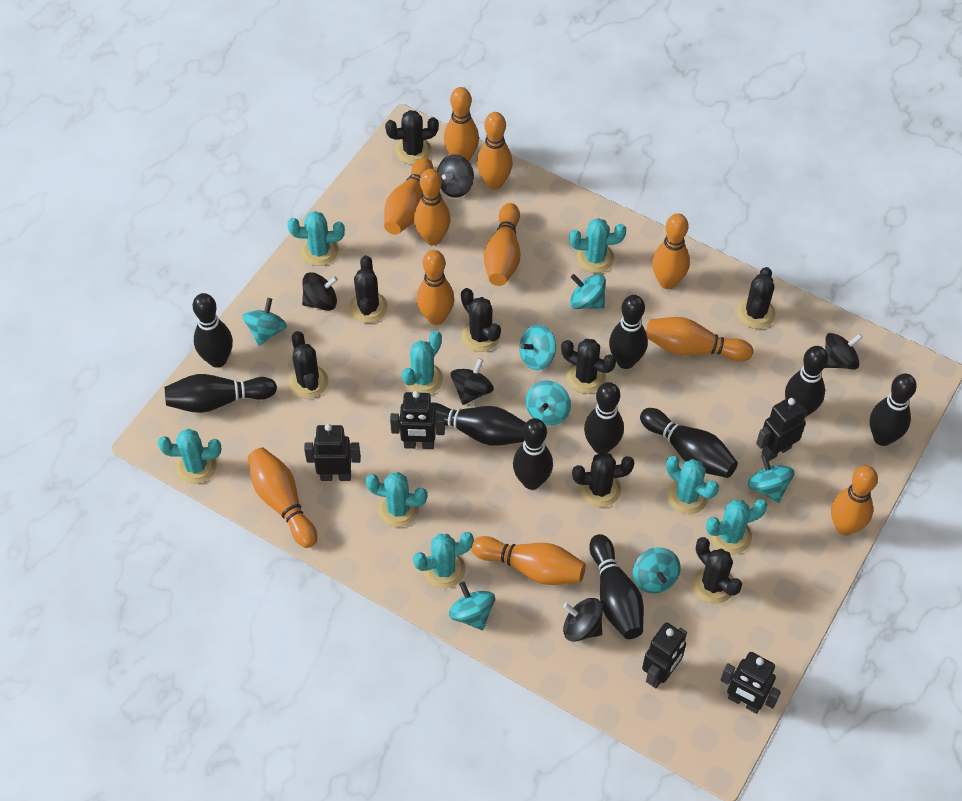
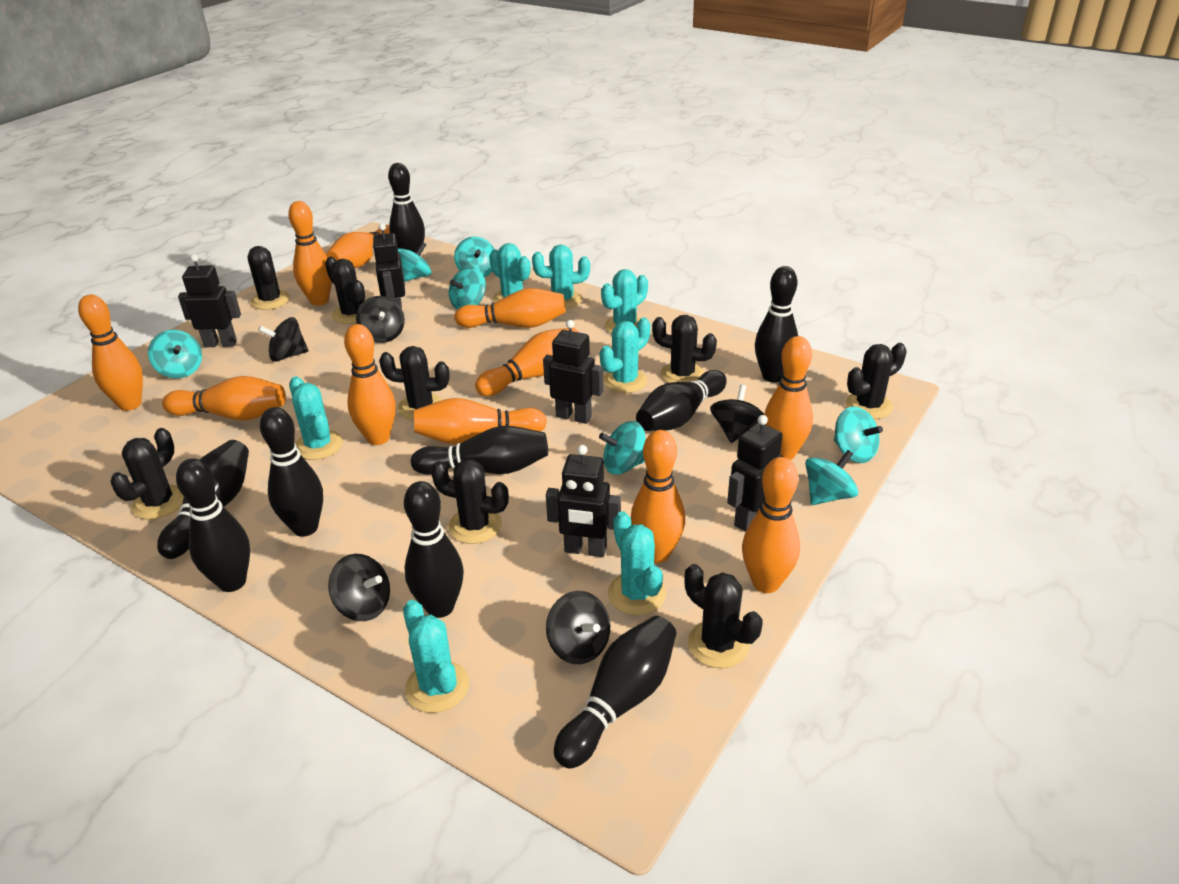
black bowling pin: 10 -> 9
turquoise cactus: 8 -> 7

